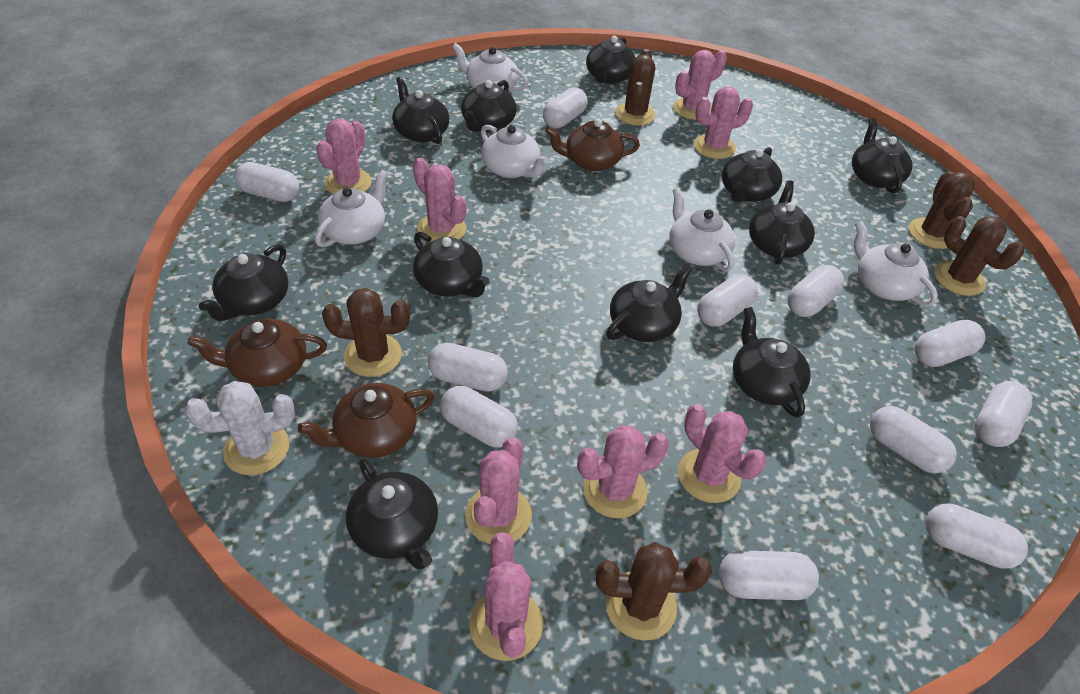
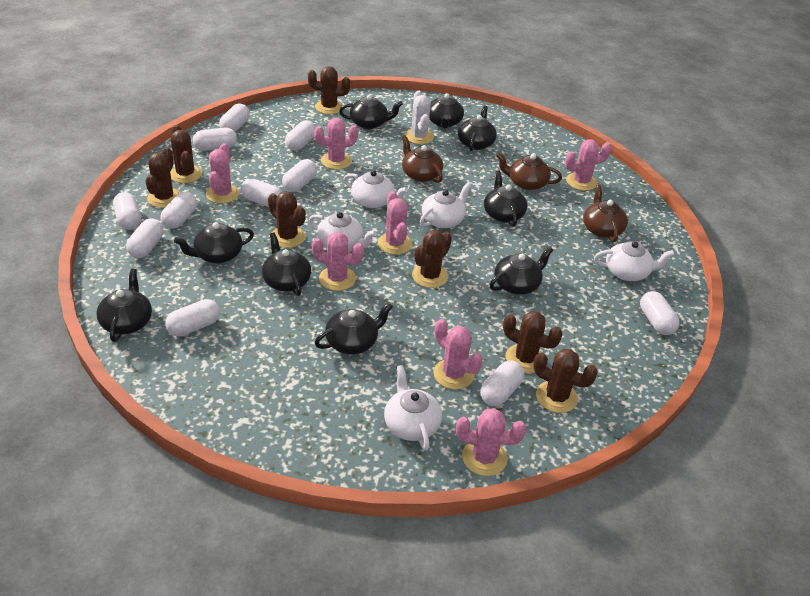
black teapot: 11 -> 9
brown cactus: 5 -> 7
pink cactus: 8 -> 7

